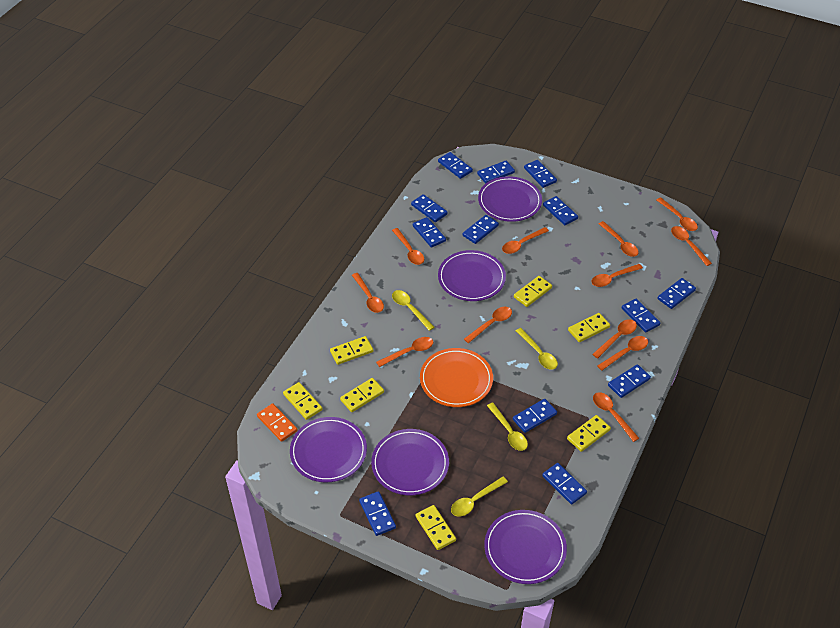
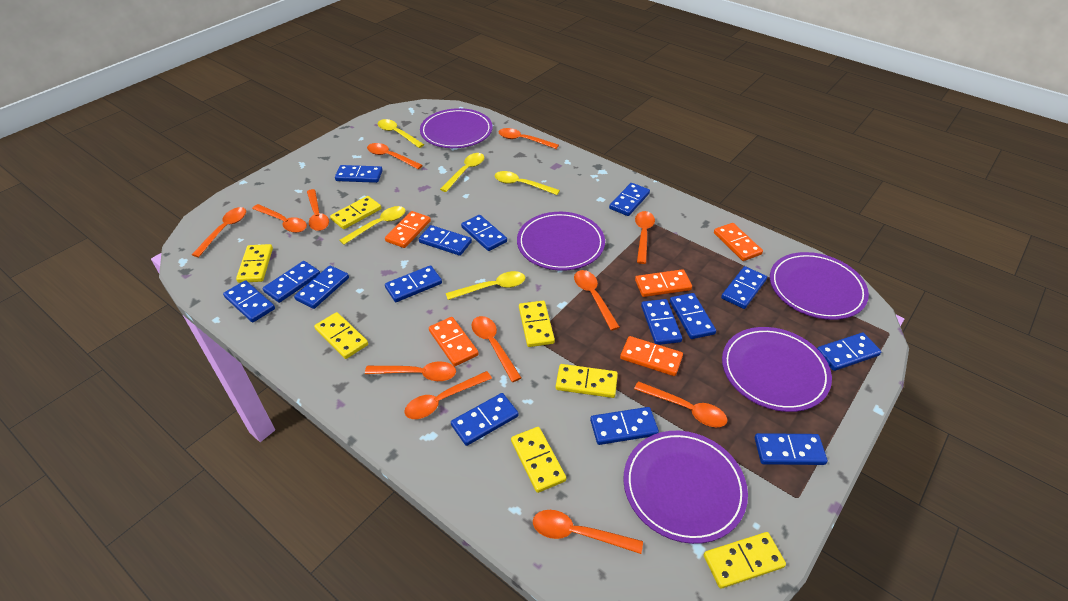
blue domino: 13 -> 15
orange domino: 1 -> 5
orange plate: 1 -> 0
yellow spoon: 4 -> 5

